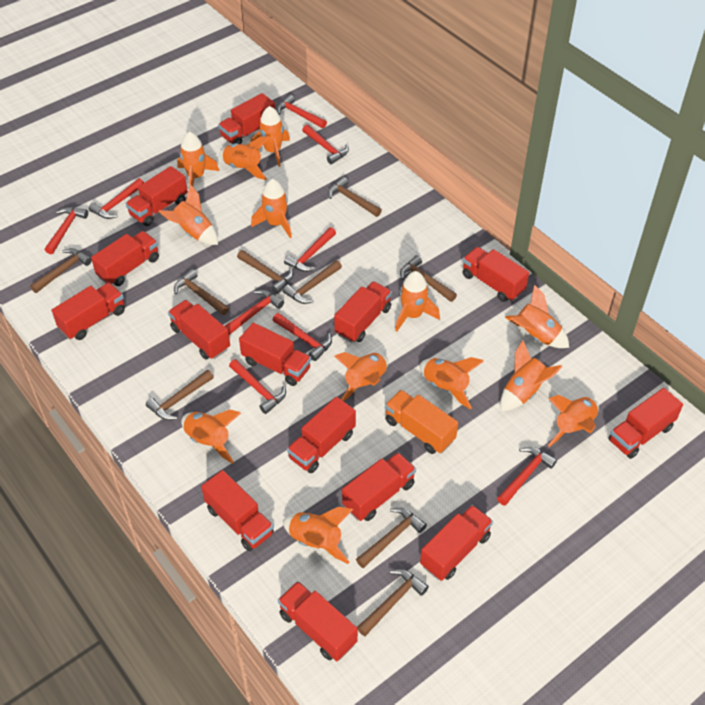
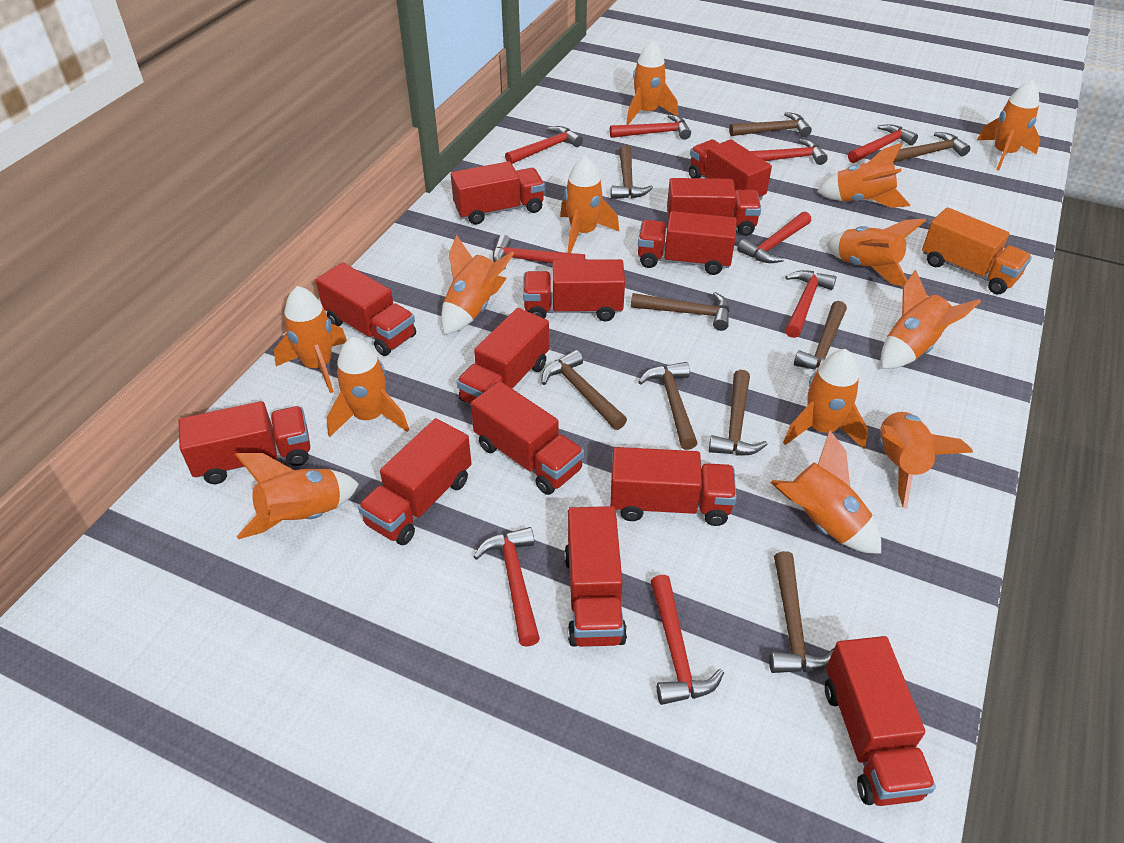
red truck: 14 -> 13

